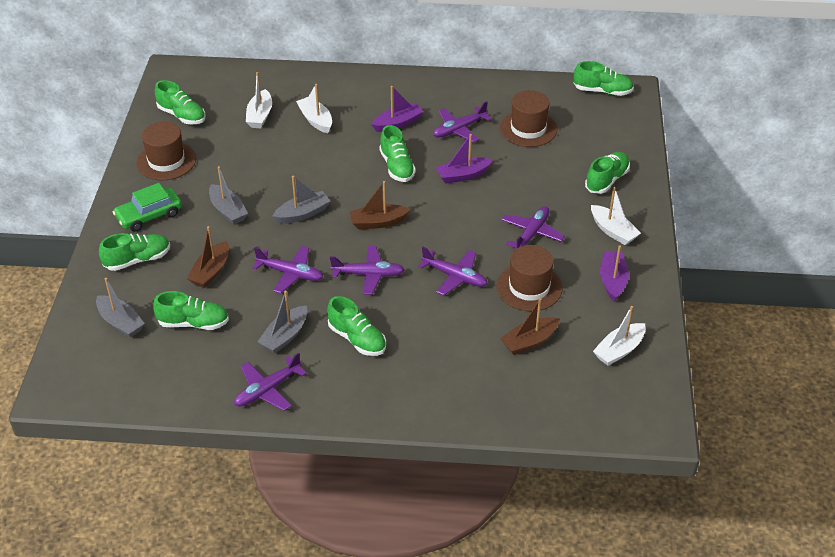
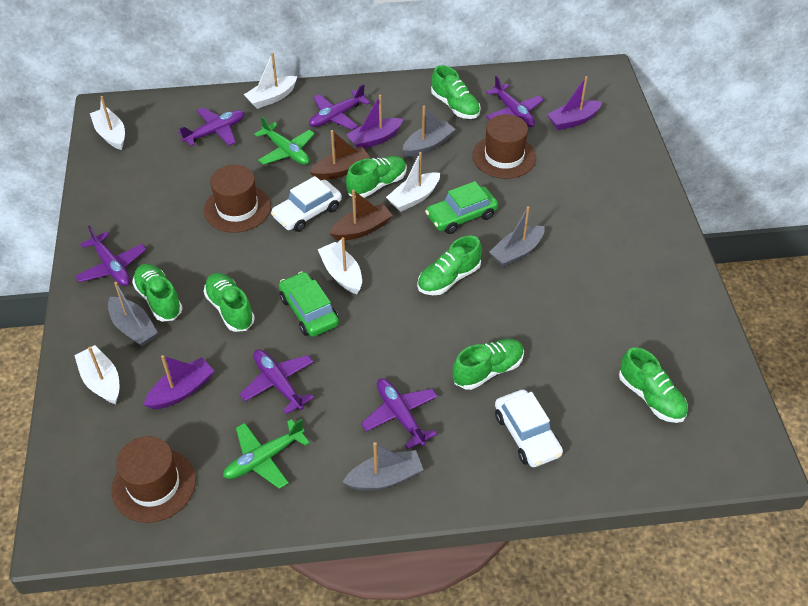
brown boat: 3 -> 2
green car: 1 -> 2
green plane: 0 -> 2
white boat: 4 -> 5
white car: 0 -> 2

